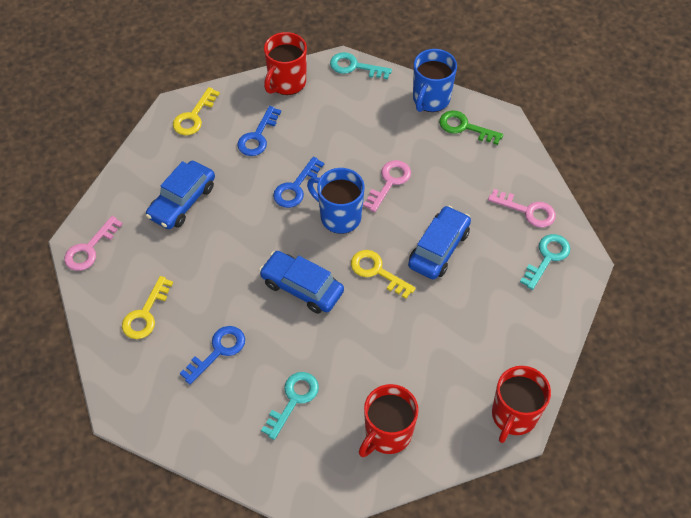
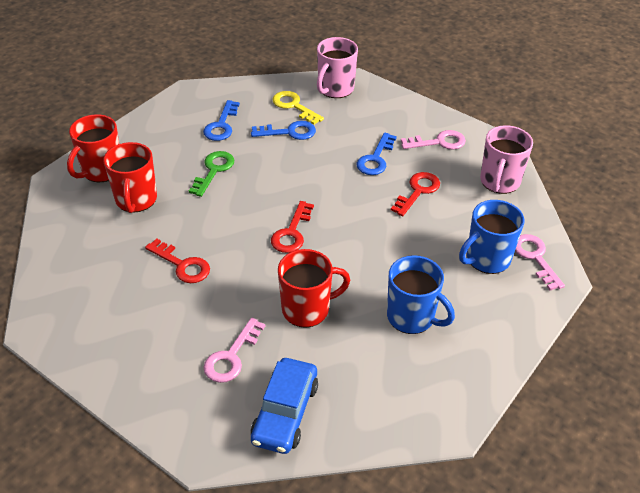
blue car: 3 -> 1
pink mug: 0 -> 2
red key: 0 -> 3
turquoise key: 3 -> 0
yellow key: 3 -> 1

